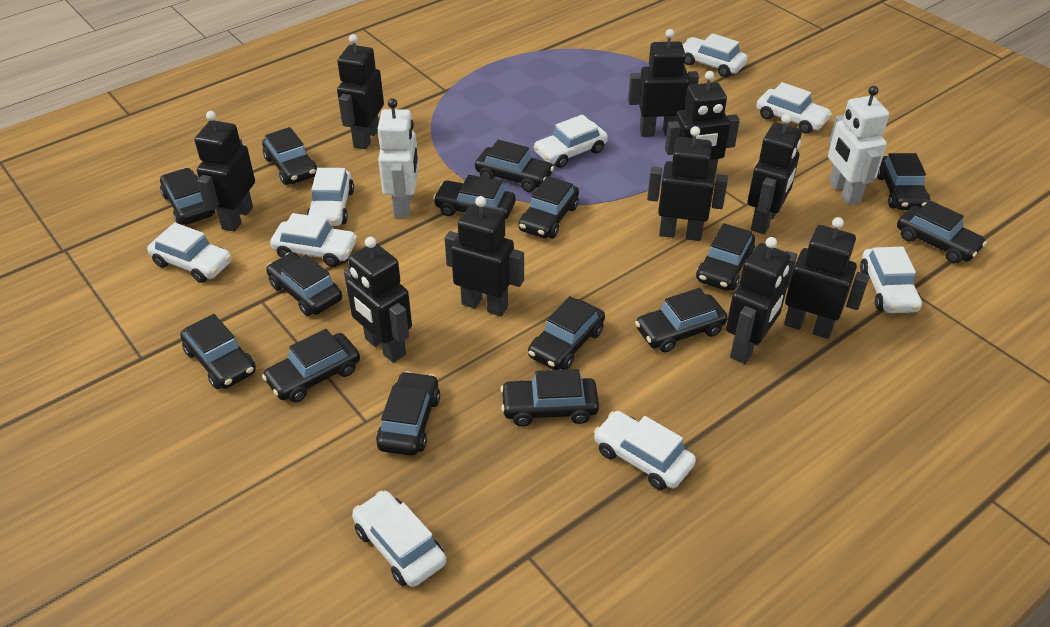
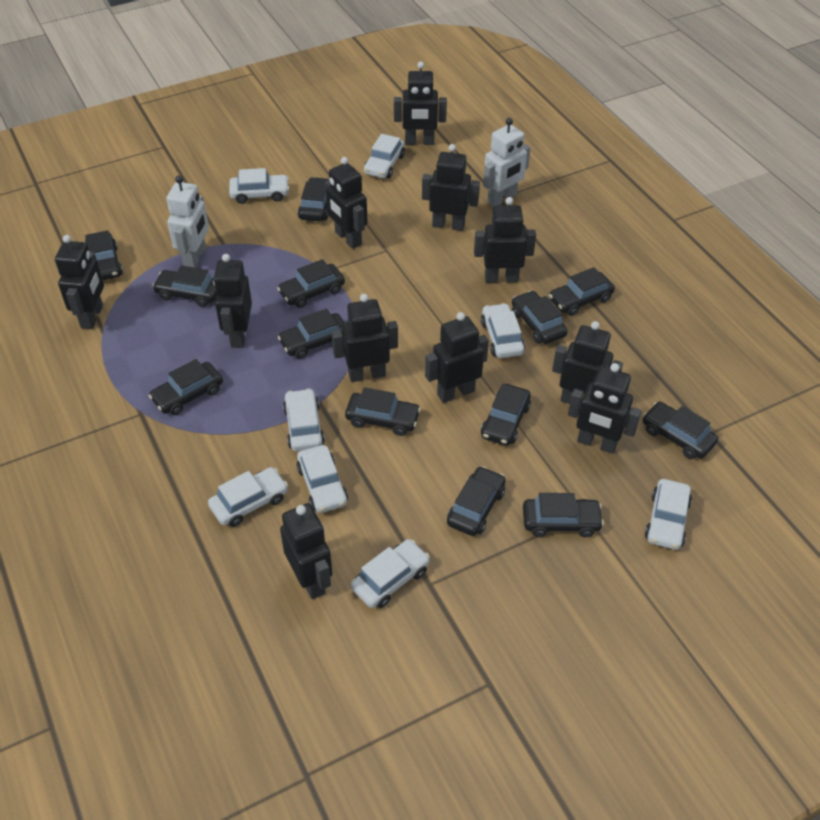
black car: 15 -> 13
black robot: 10 -> 11
white car: 9 -> 8

